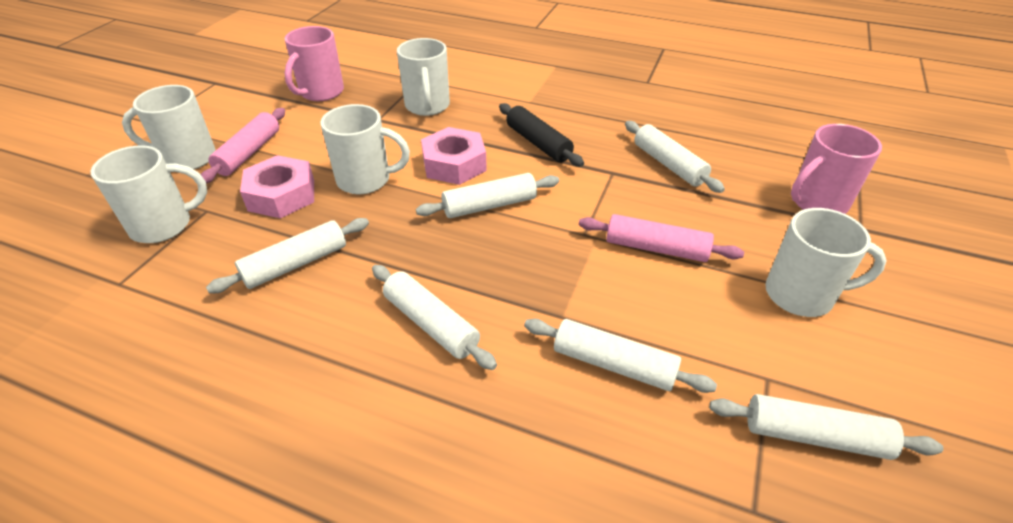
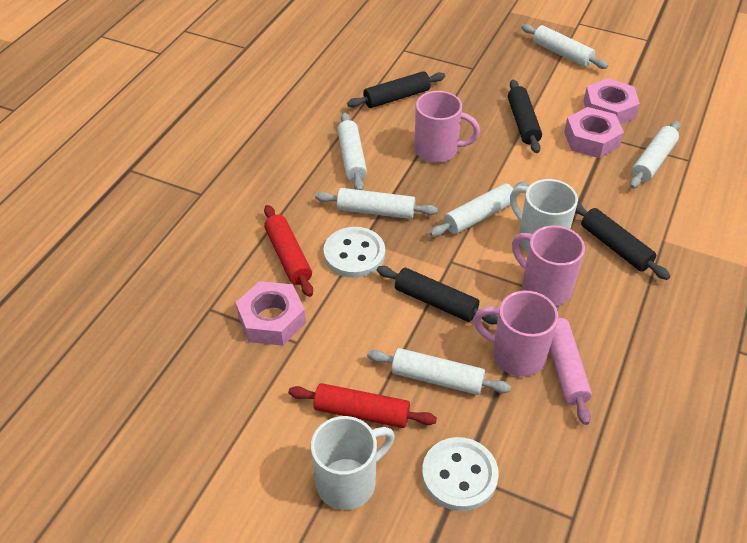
black rolling pin: 1 -> 4
pink mug: 2 -> 3
pink nut: 2 -> 3
pink rolling pin: 2 -> 1
red rolling pin: 0 -> 2
white button: 0 -> 2
white mug: 5 -> 2

